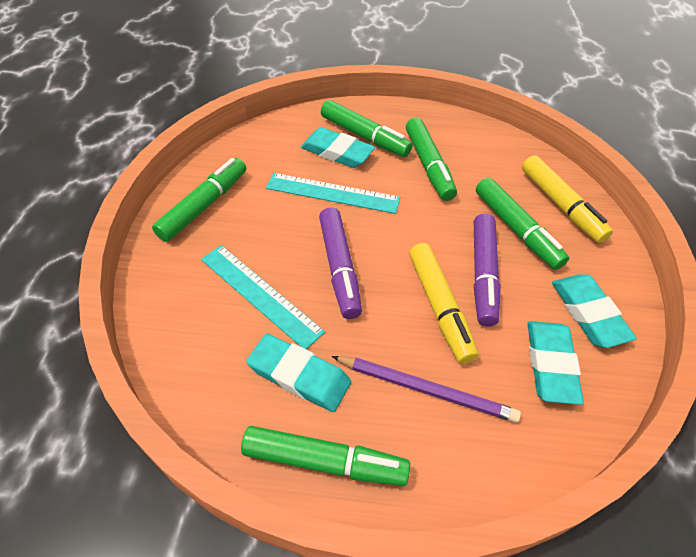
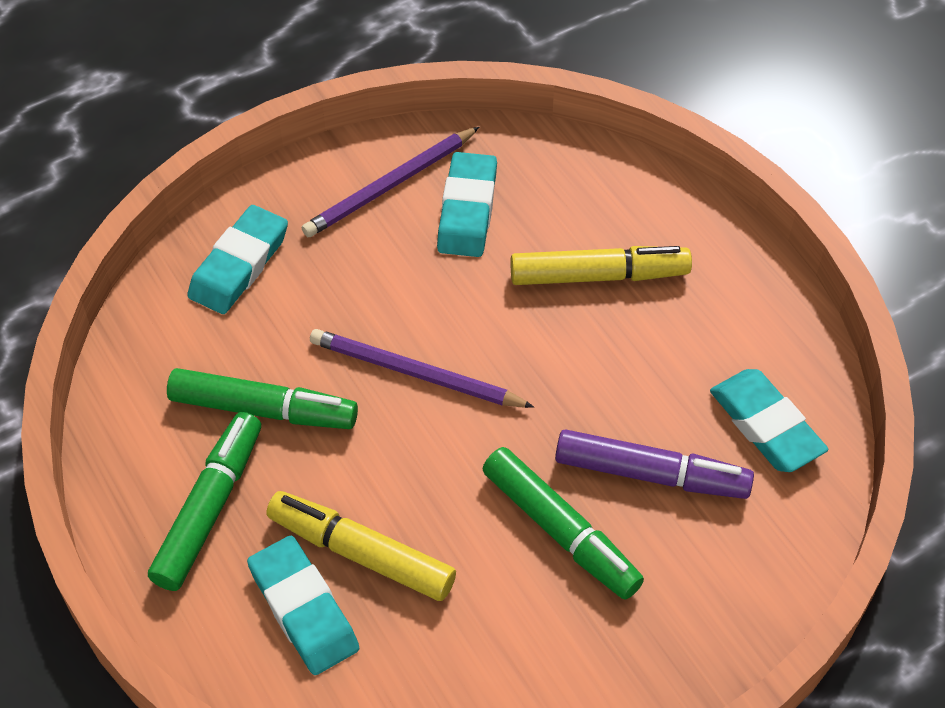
green marker: 5 -> 3
purple marker: 2 -> 1
purple pencil: 1 -> 2
turquoise ruler: 2 -> 0

